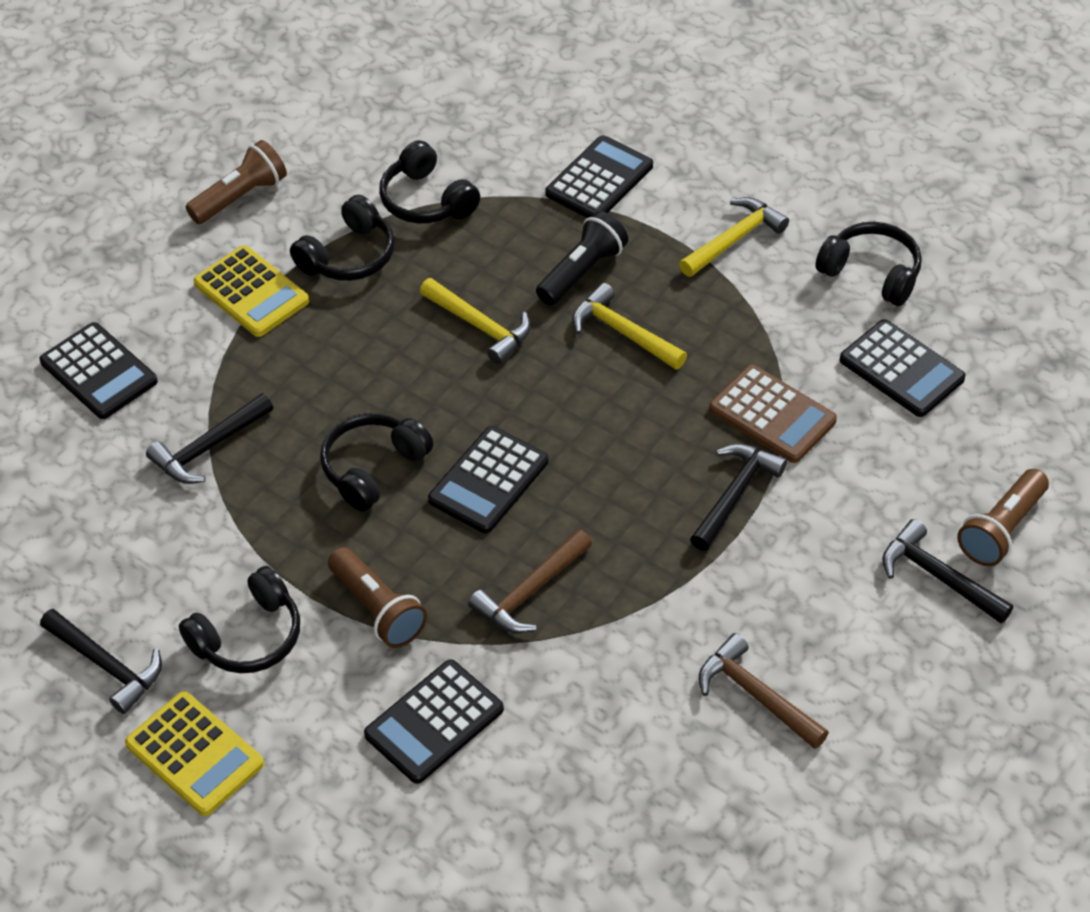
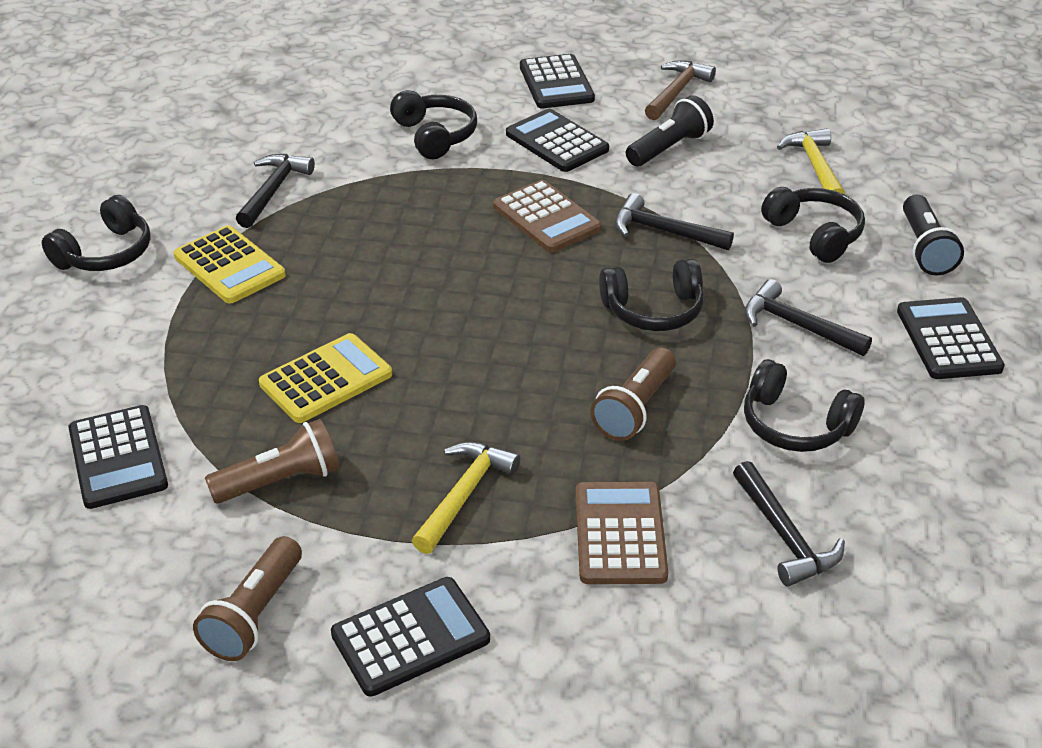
black flashlight: 1 -> 2
brown calculator: 1 -> 2
brown hammer: 2 -> 1
yellow hammer: 3 -> 2

